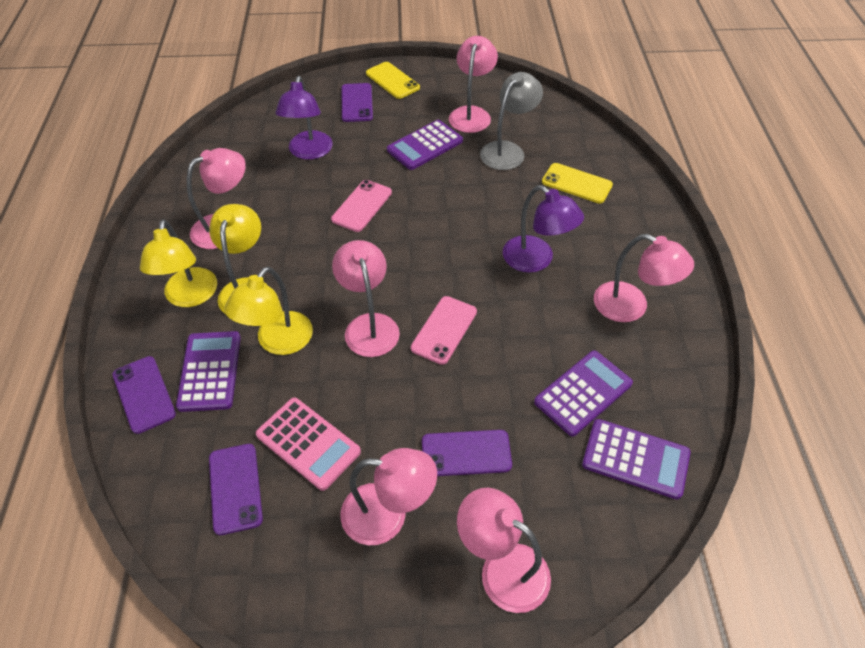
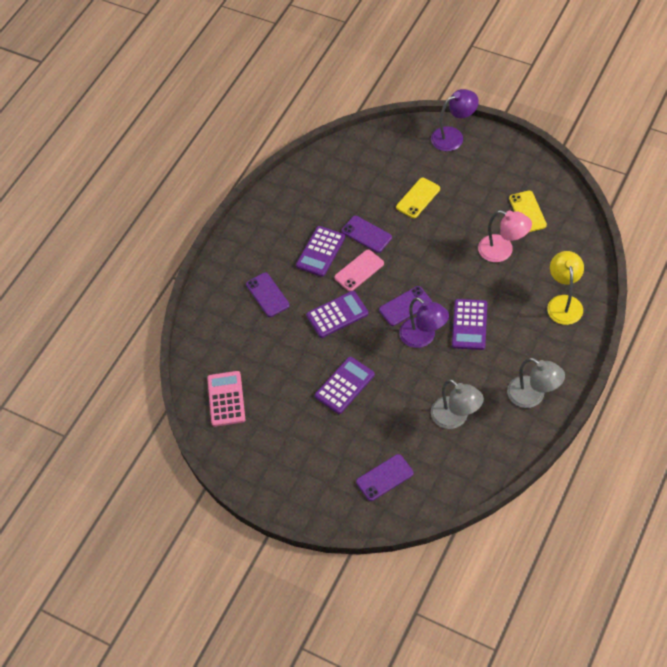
grey lamp: 1 -> 2
pink lamp: 6 -> 1
pink phone: 2 -> 1
yellow lamp: 3 -> 1

